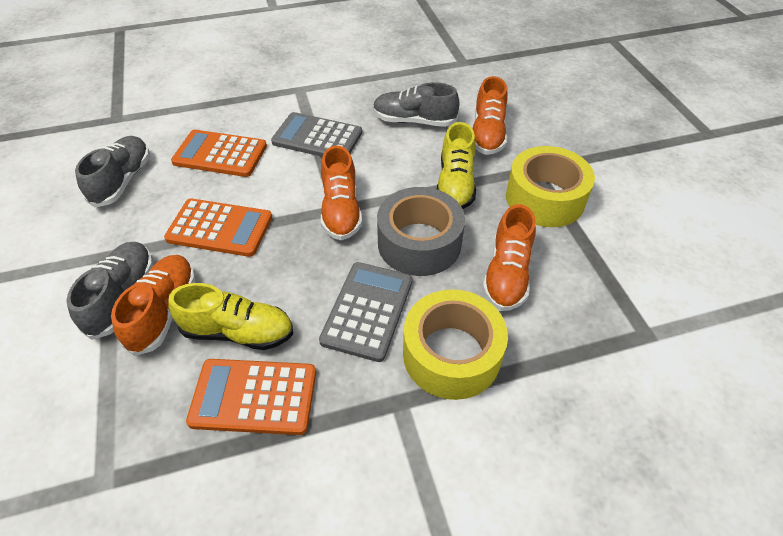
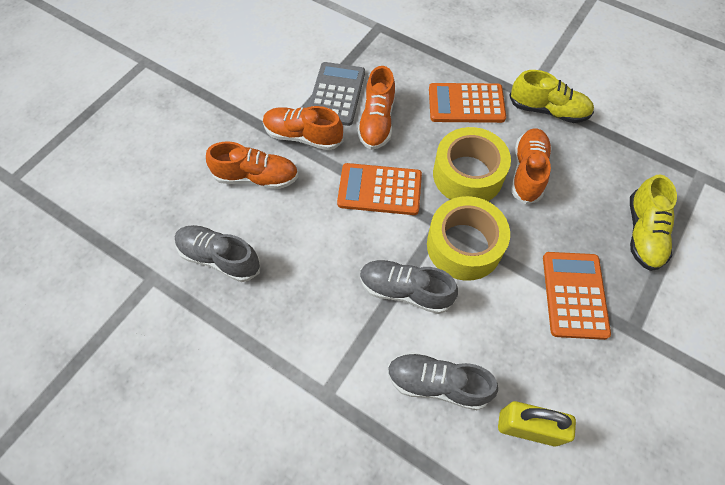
grey calculator: 2 -> 1
grey tape: 1 -> 0
yellow padlock: 0 -> 1

